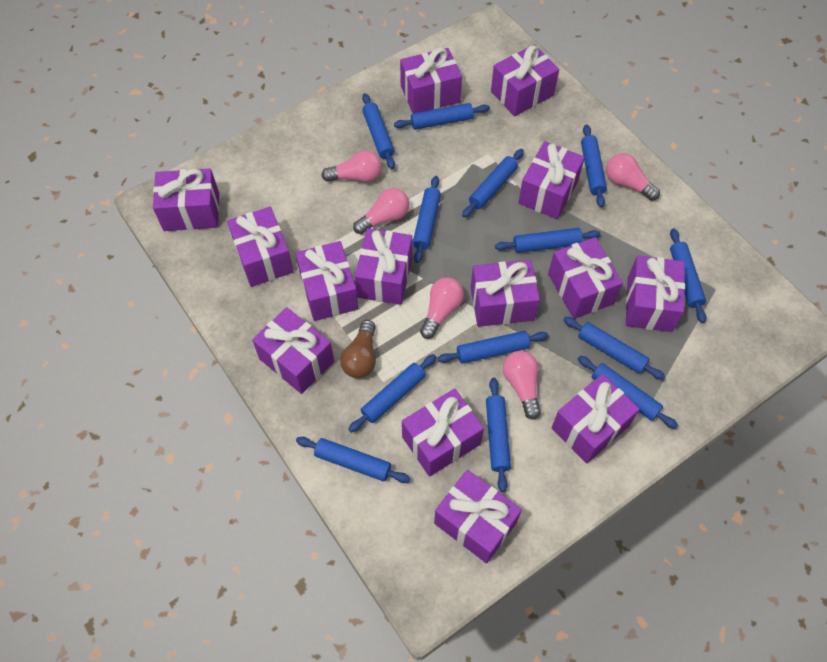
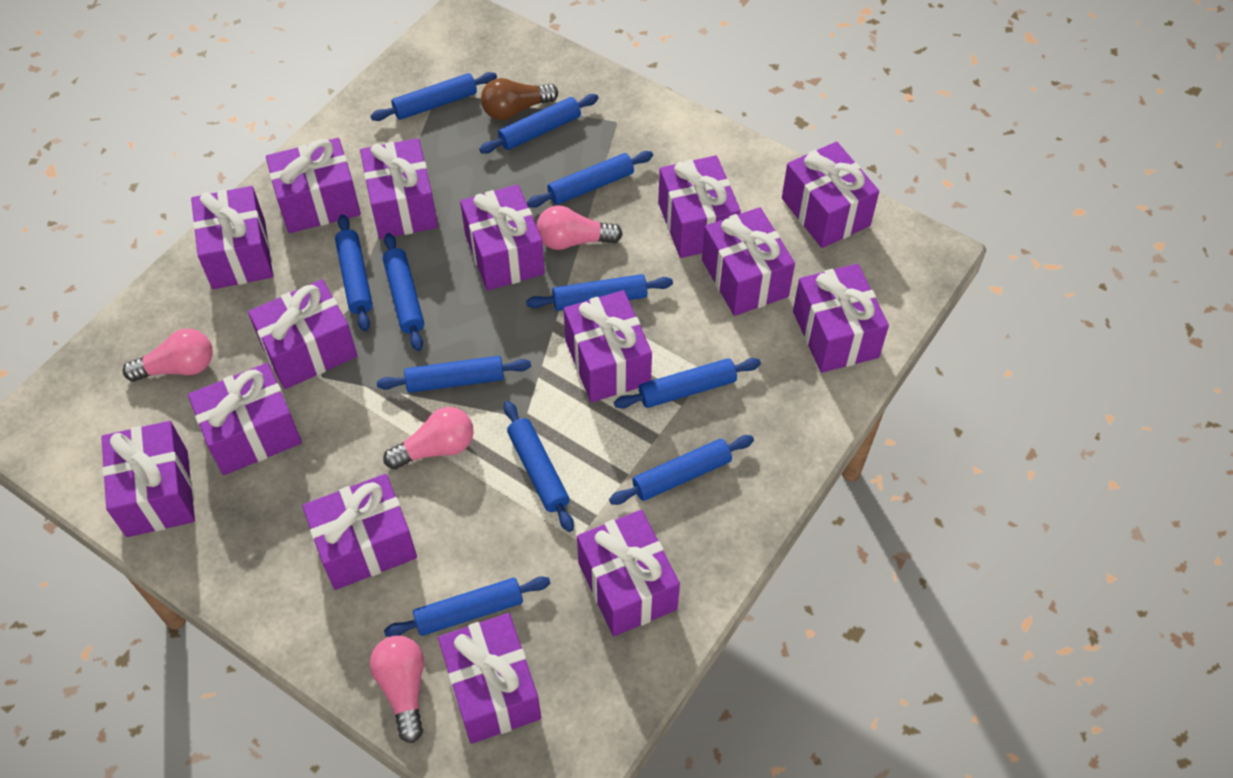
blue rolling pin: 13 -> 11
pink light bulb: 5 -> 4
purple gift: 14 -> 15

